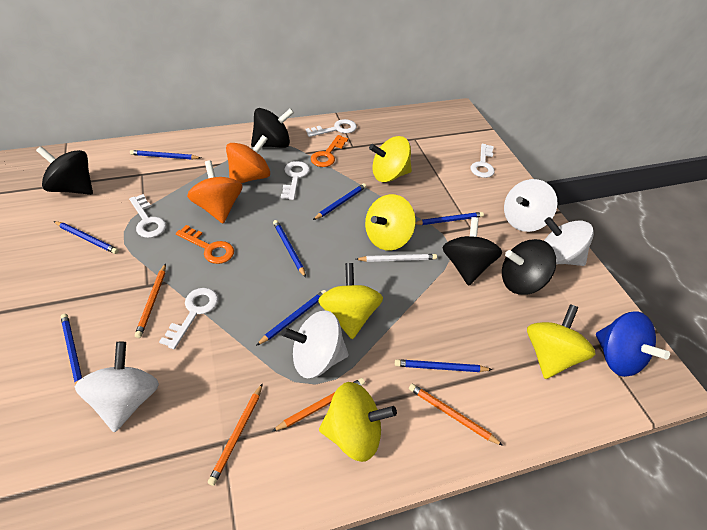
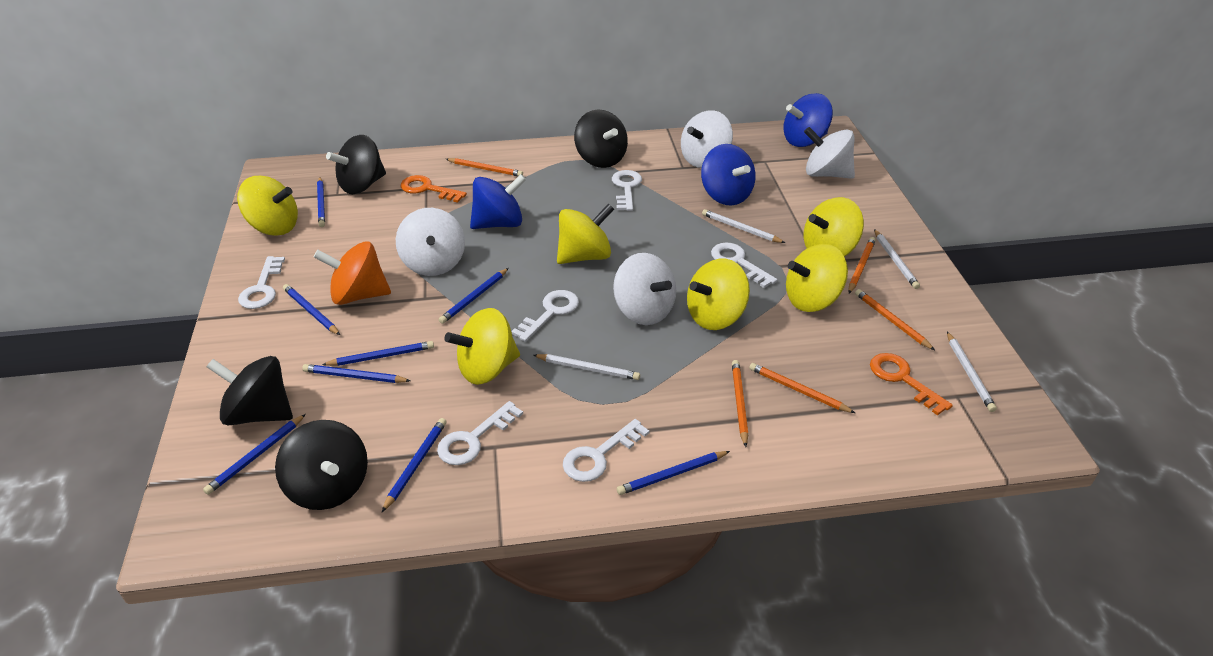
blue spinning top: 1 -> 3
orange pencil: 4 -> 5
orange spinning top: 2 -> 1
white key: 5 -> 6
white pencil: 1 -> 4
yellow spinning top: 5 -> 6

